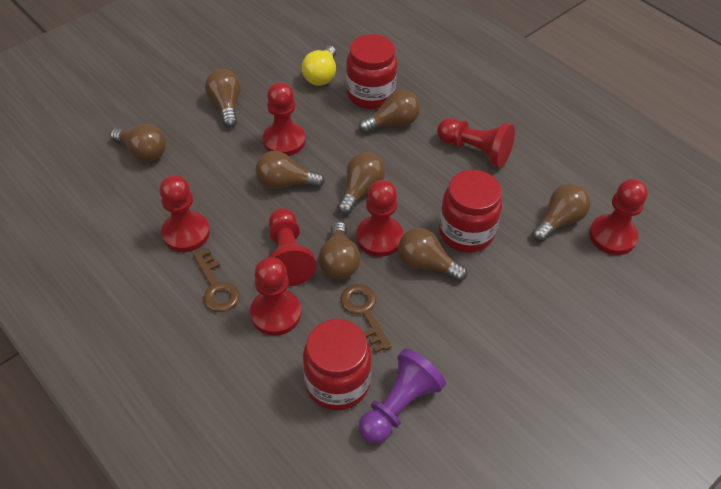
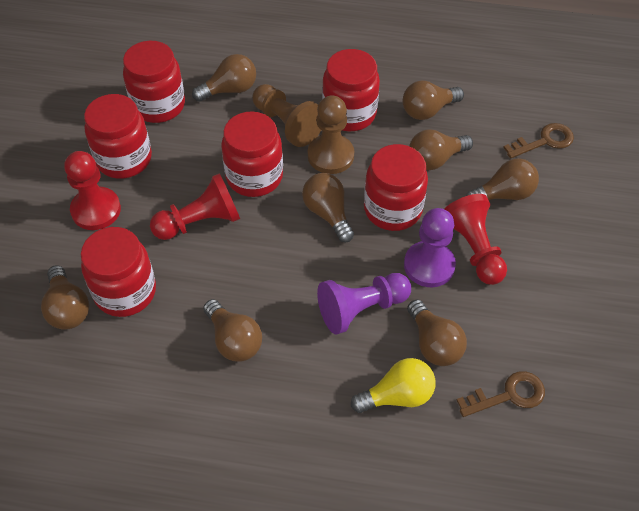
brown pawn: 0 -> 2
purple pawn: 1 -> 2
red jar: 3 -> 6
red pawn: 7 -> 3

